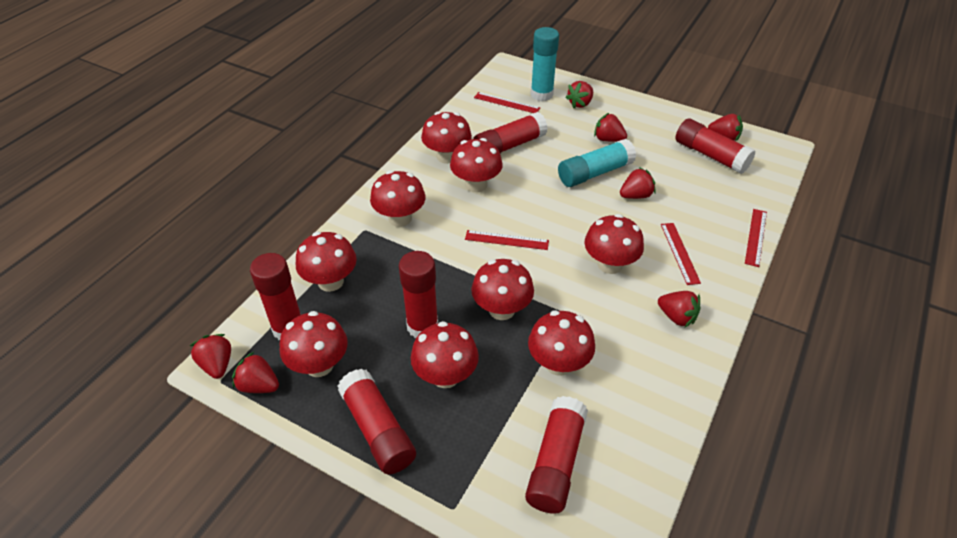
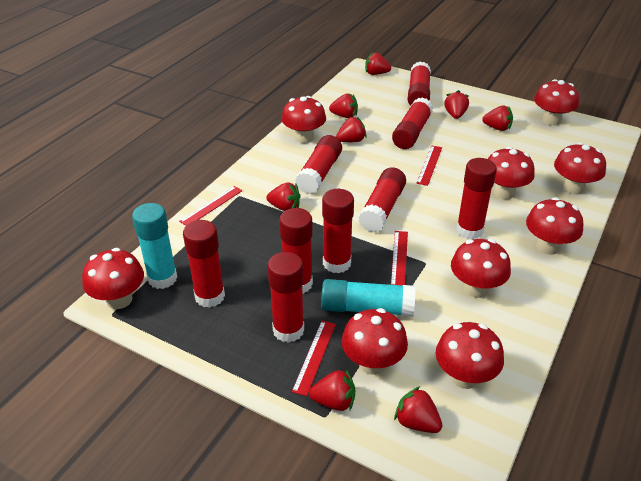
red glue stick: 6 -> 9
red strawberry: 7 -> 8

